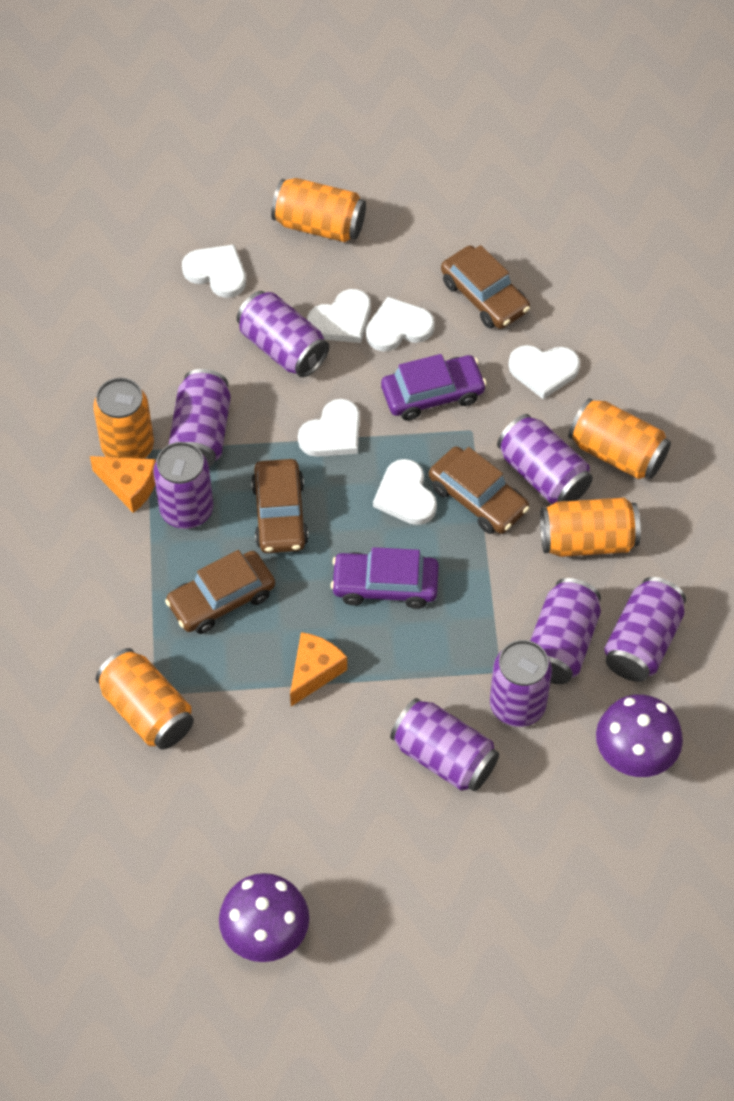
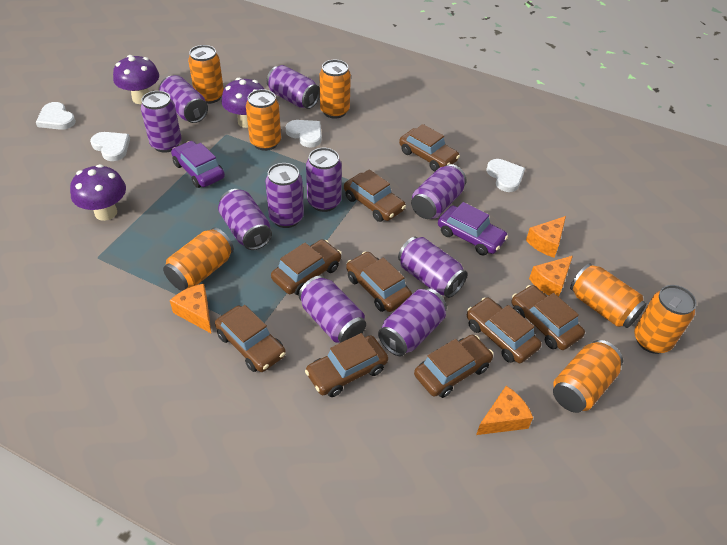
brown car: 4 -> 9
orange can: 5 -> 7
orange cheese: 2 -> 4
purple can: 8 -> 10
purple mushroom: 2 -> 3
white heart: 6 -> 4

